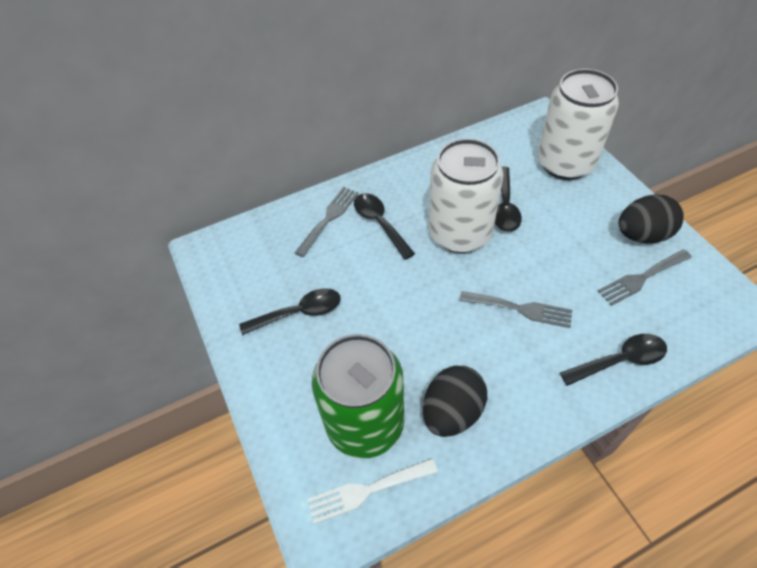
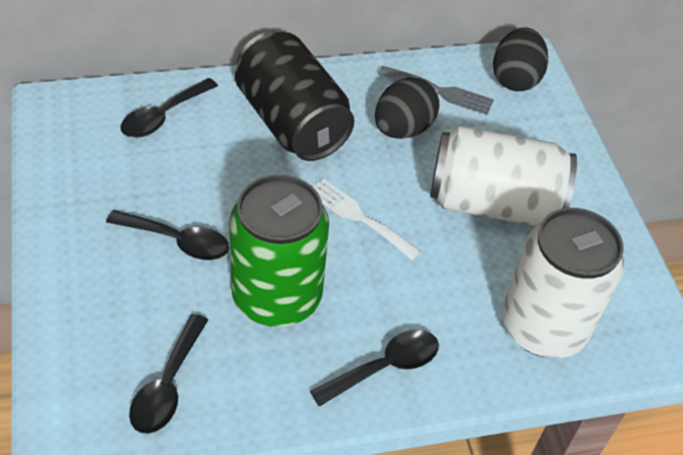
black can: 0 -> 1
grey fork: 3 -> 1

